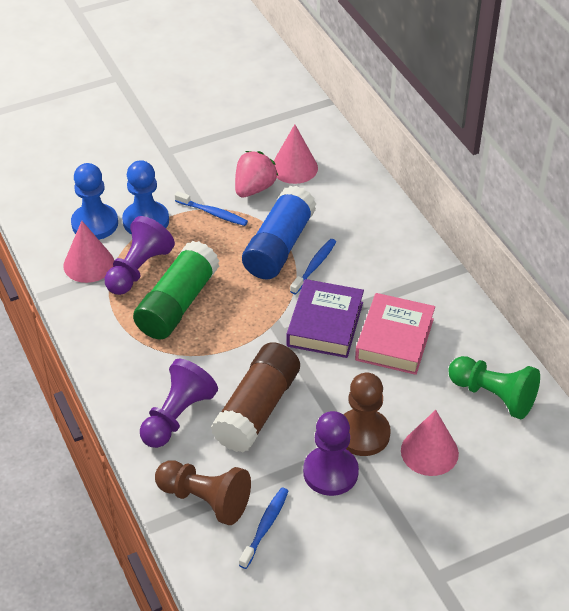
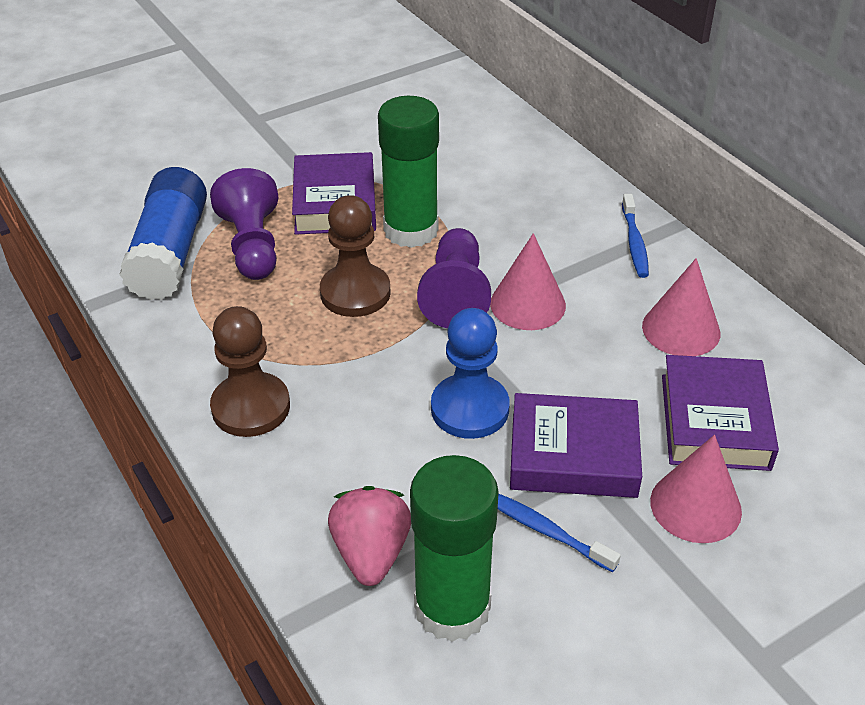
blue pawn: 2 -> 1
blue toothbrush: 3 -> 2
brown glue stick: 1 -> 0
green glue stick: 1 -> 2
green pawn: 1 -> 0
pink book: 1 -> 0
purple book: 1 -> 3
purple pawn: 3 -> 2

